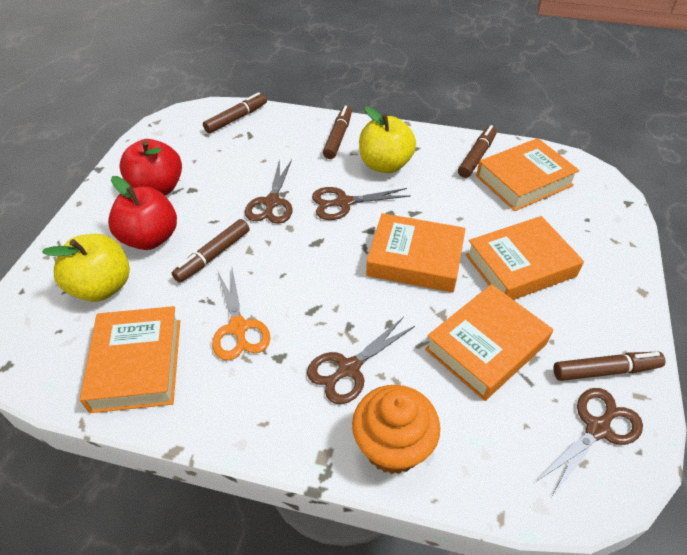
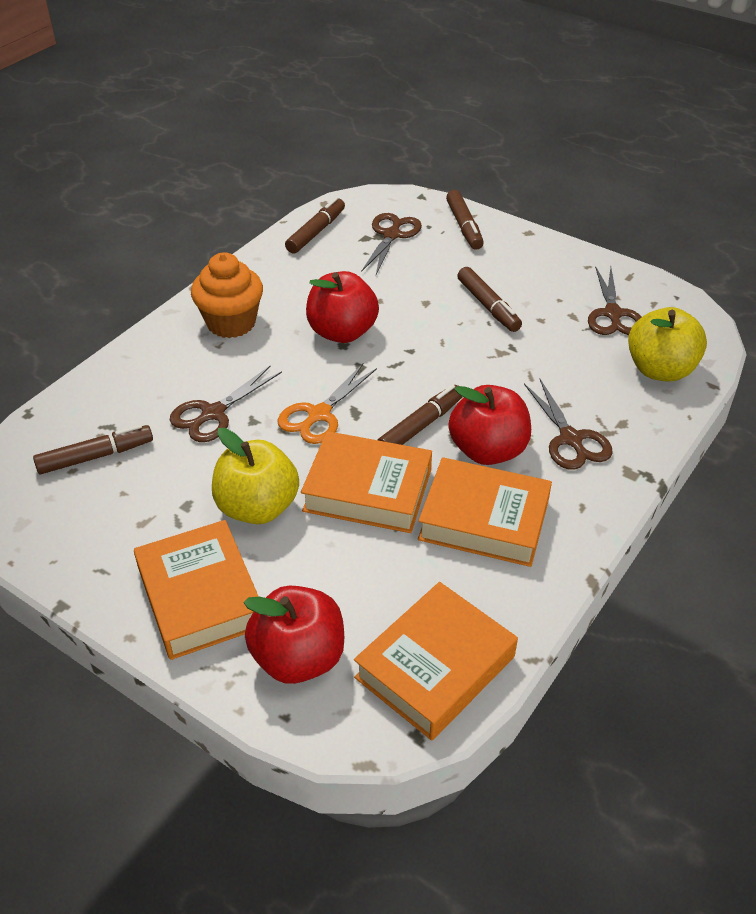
orange book: 5 -> 4
red apple: 2 -> 3

